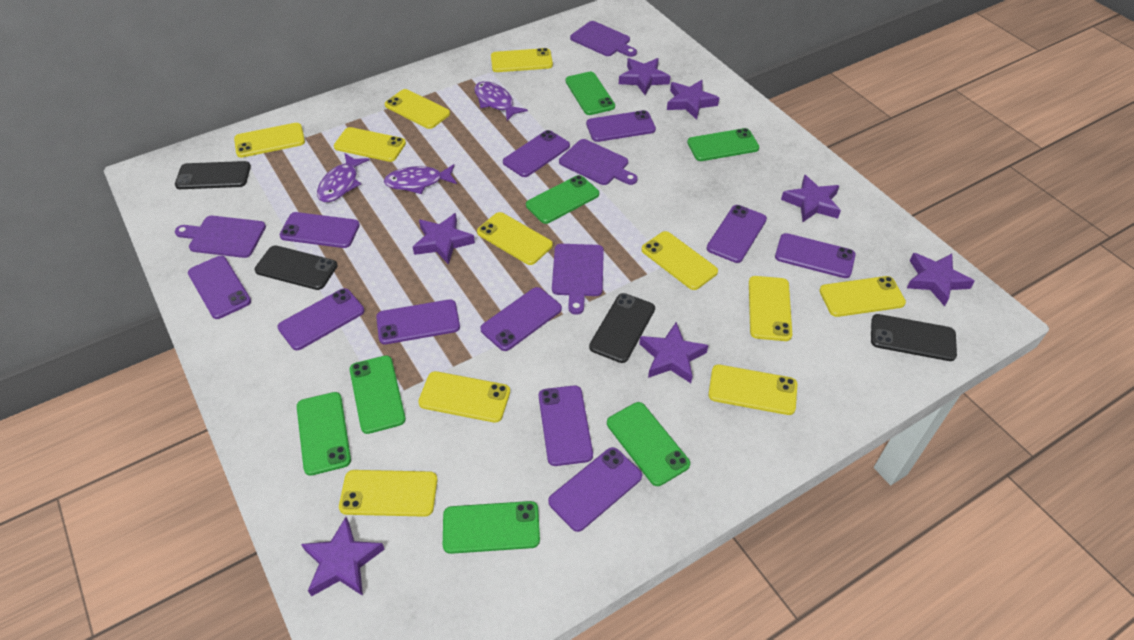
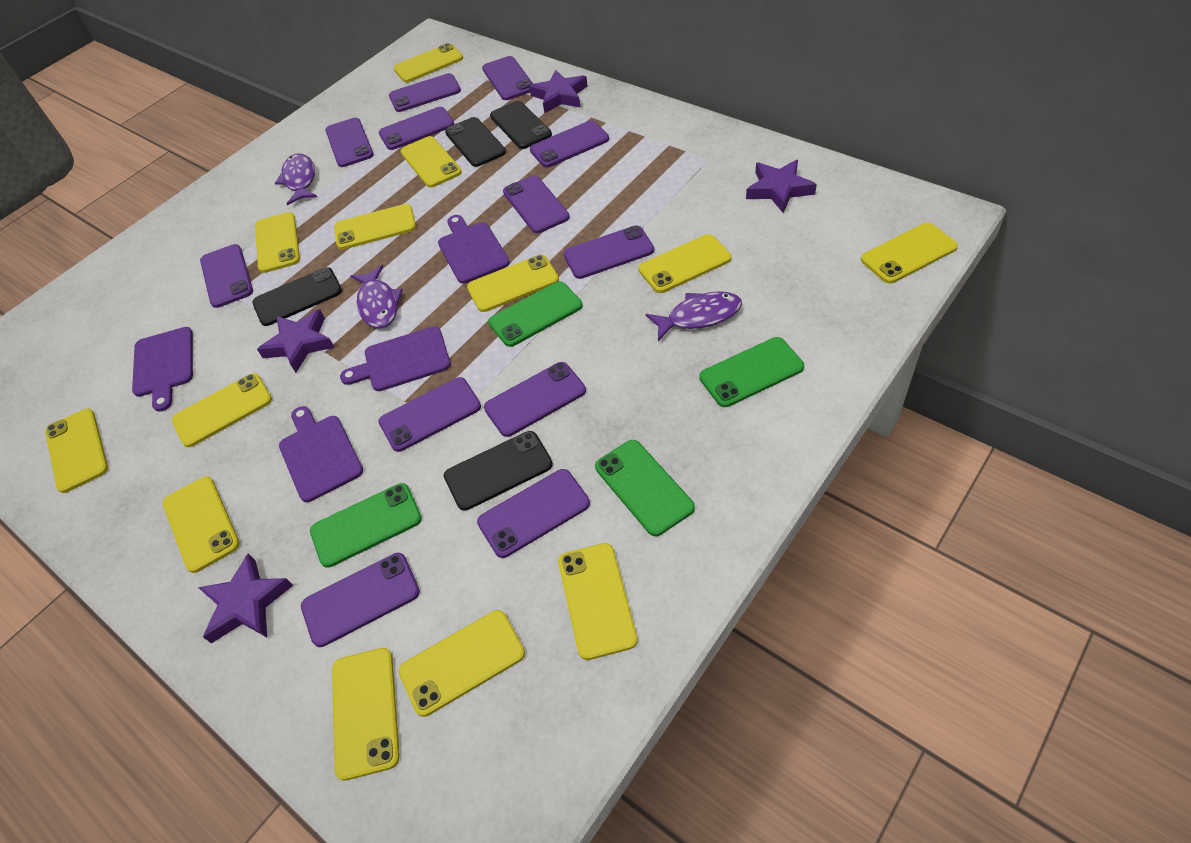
green phone: 7 -> 4
purple phone: 11 -> 12
purple star: 7 -> 4
yellow phone: 11 -> 13

